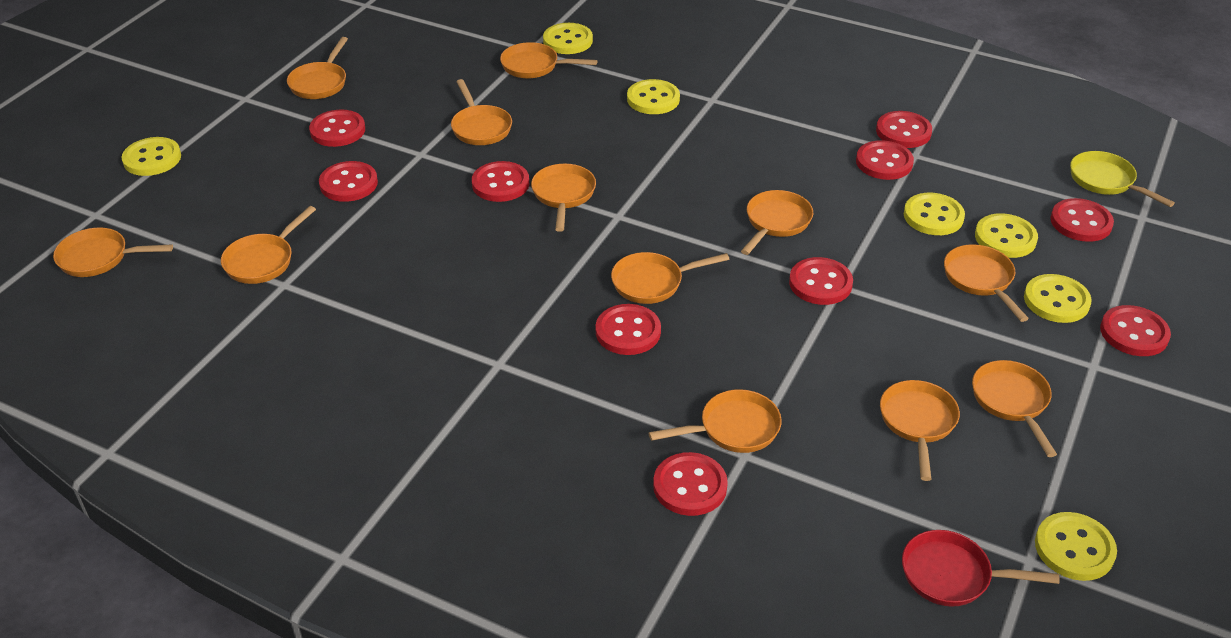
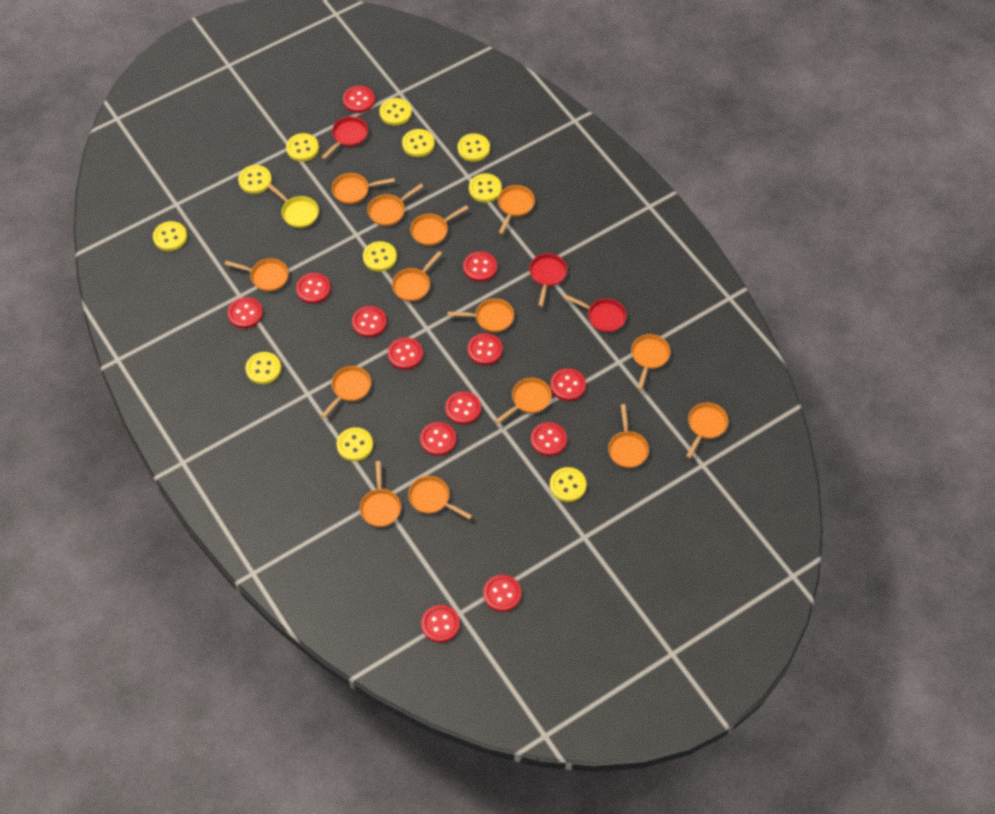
orange pan: 12 -> 14
red button: 10 -> 13
red pan: 1 -> 3
yellow button: 7 -> 11

